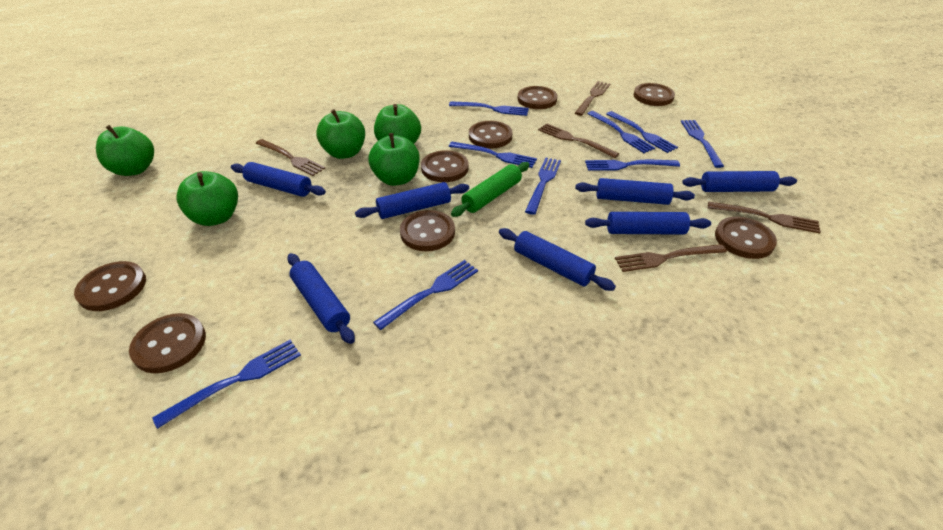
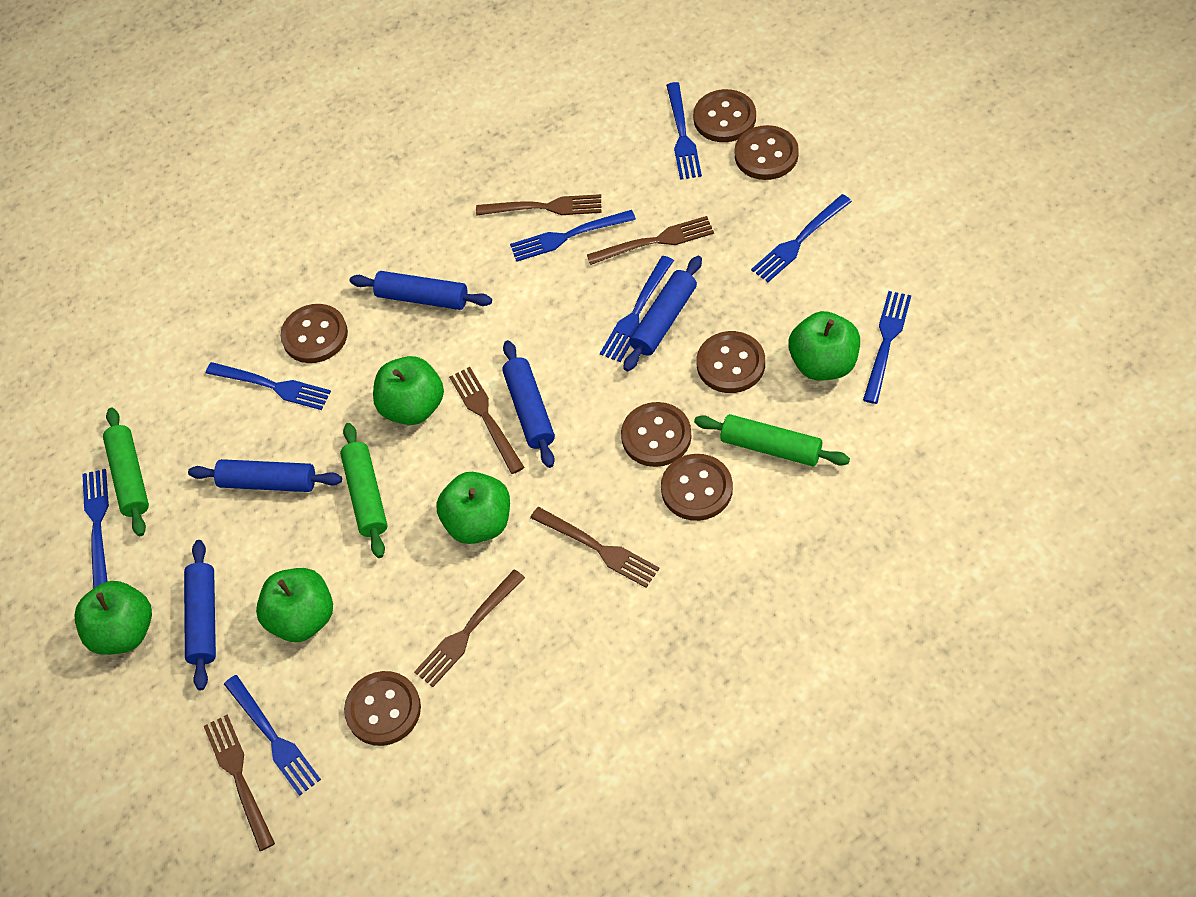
blue fork: 9 -> 8
blue rolling pin: 7 -> 5
brown button: 8 -> 7
brown fork: 5 -> 6
green rolling pin: 1 -> 3

